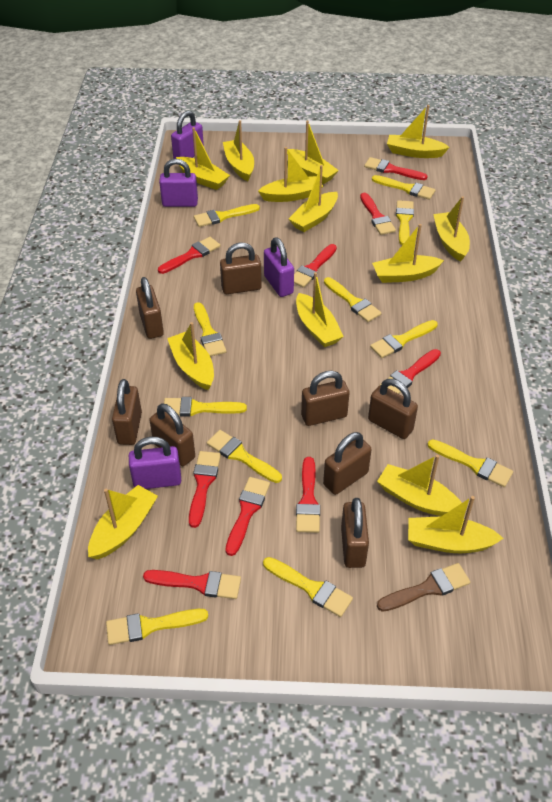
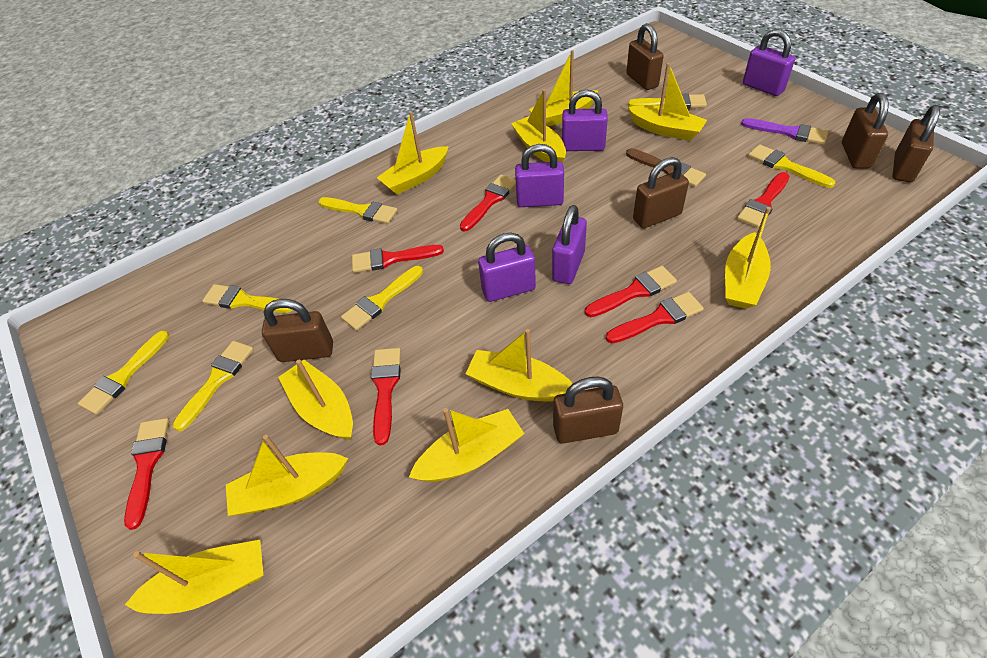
brown padlock: 8 -> 6
purple brush: 0 -> 1
purple padlock: 4 -> 5
red brush: 9 -> 7
yellow boat: 13 -> 10
yellow brush: 11 -> 7

